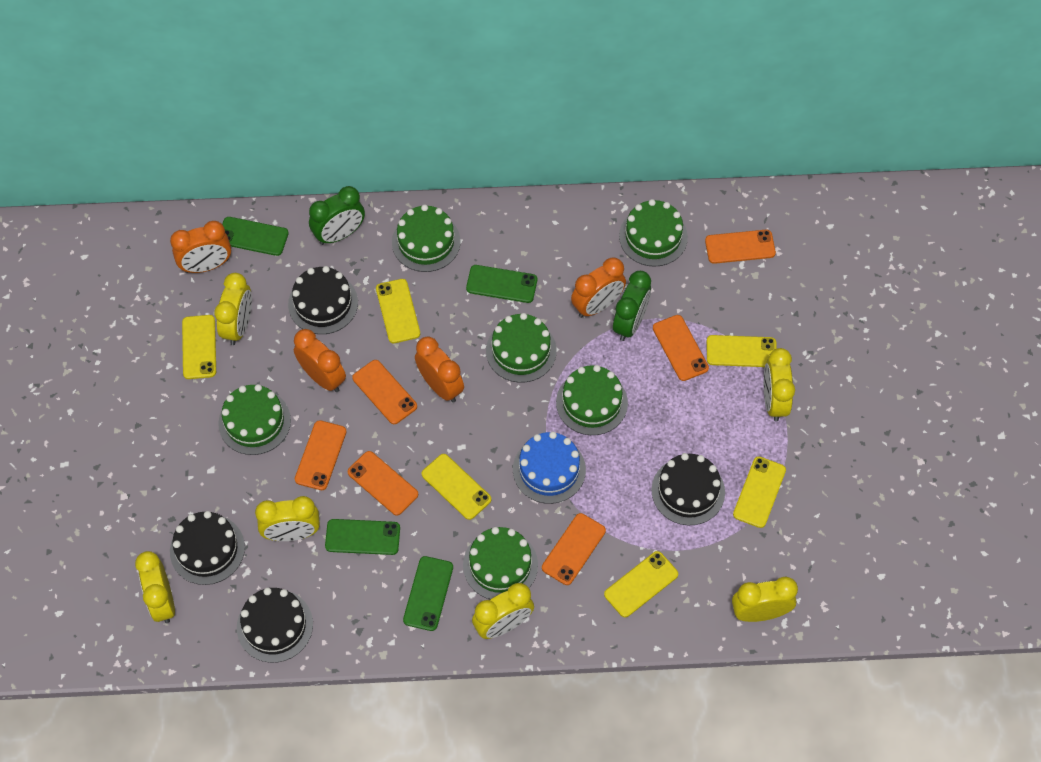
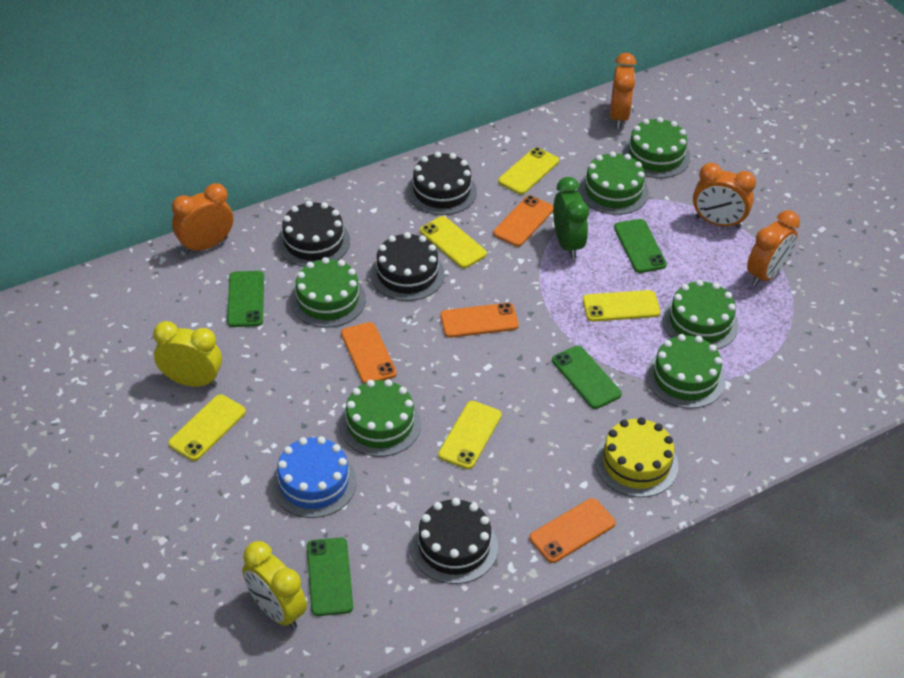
green clock: 2 -> 1
orange phone: 6 -> 4
yellow cake: 0 -> 1
yellow clock: 6 -> 2
yellow phone: 6 -> 5

